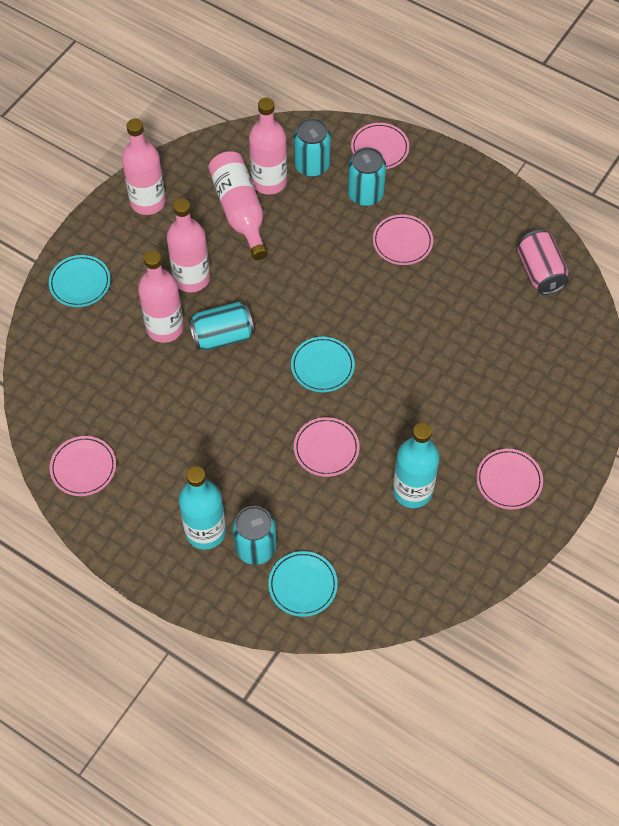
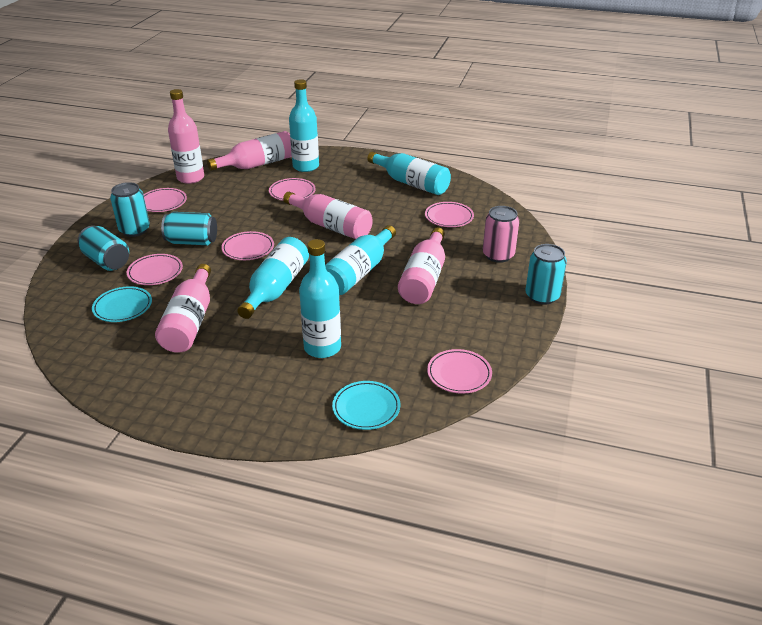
pink plate: 5 -> 6
turquoise bottle: 2 -> 5
turquoise plate: 3 -> 2

